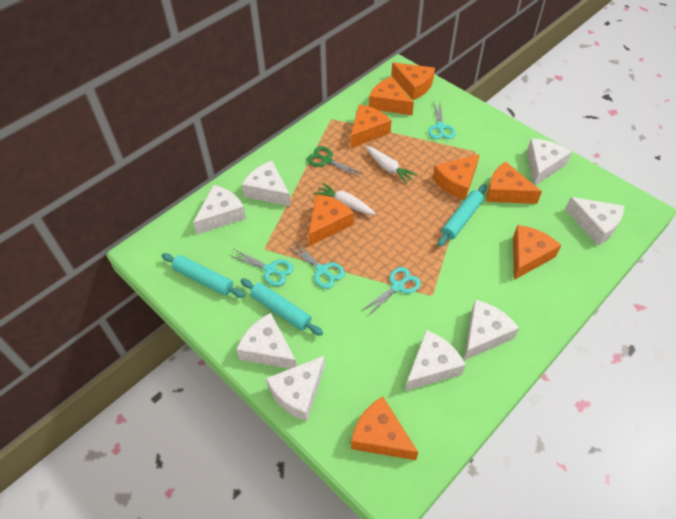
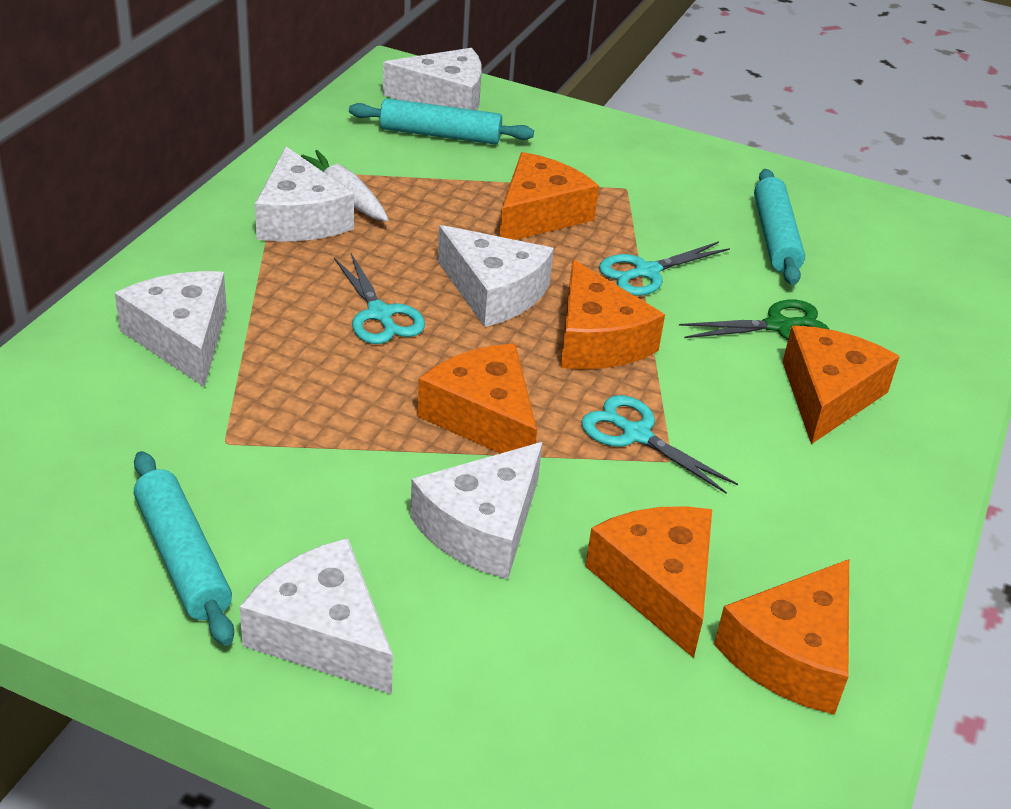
orange cheese: 8 -> 6
turquoise scissors: 4 -> 3
white carrot: 2 -> 1
white cheese: 8 -> 6

